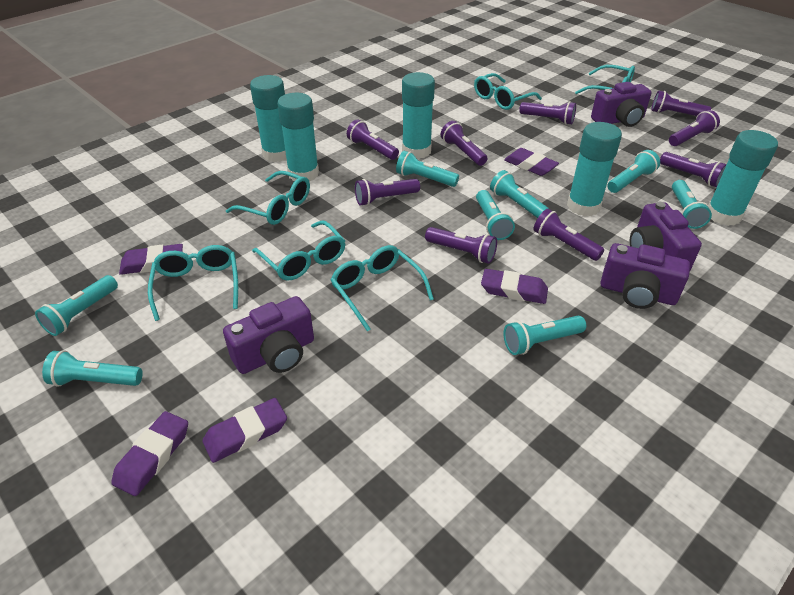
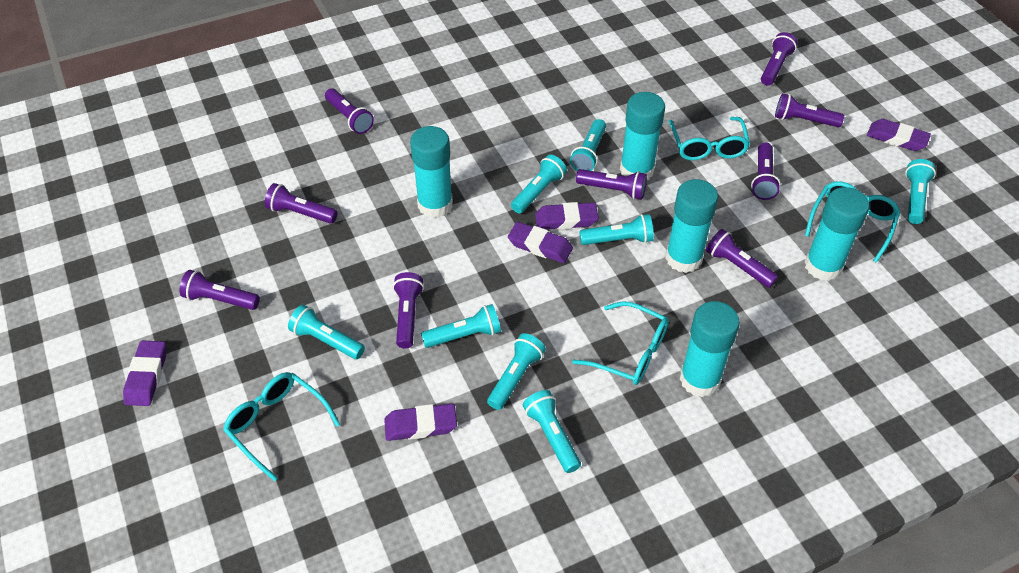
purple camera: 4 -> 0
turquoise glasses: 6 -> 4

